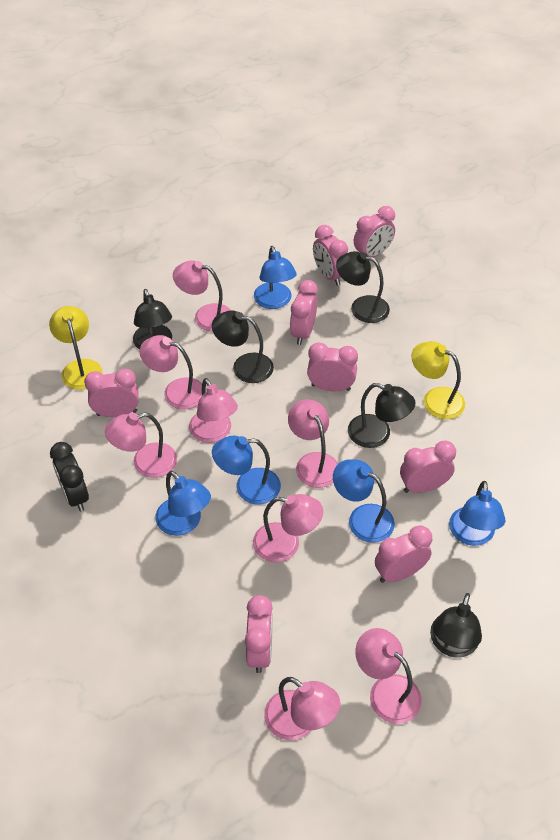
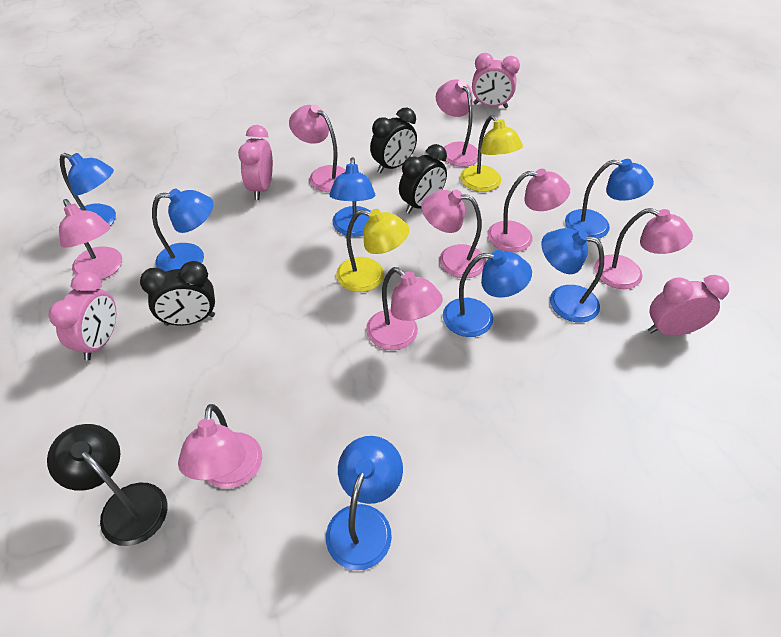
black clock: 1 -> 3
black lamp: 5 -> 1
blue lamp: 5 -> 7
pink clock: 8 -> 4

